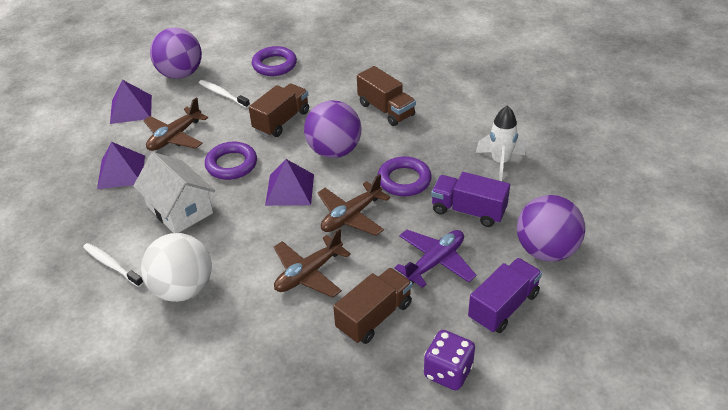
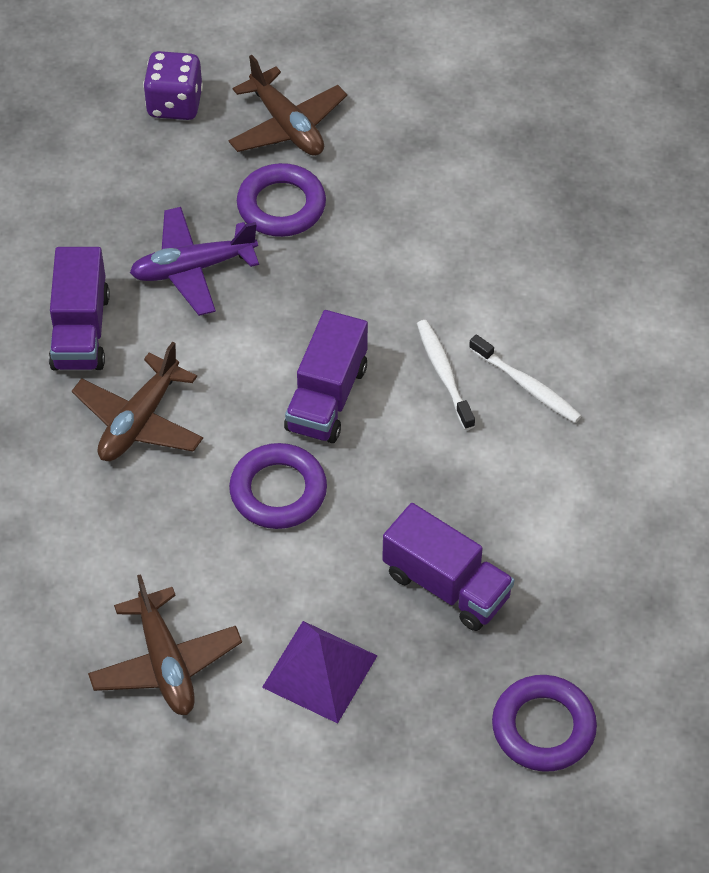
brown truck: 3 -> 0
purple ball: 3 -> 0
purple pyramid: 3 -> 1
purple truck: 2 -> 3
white ball: 1 -> 0
white house: 1 -> 0
white rocket: 1 -> 0

